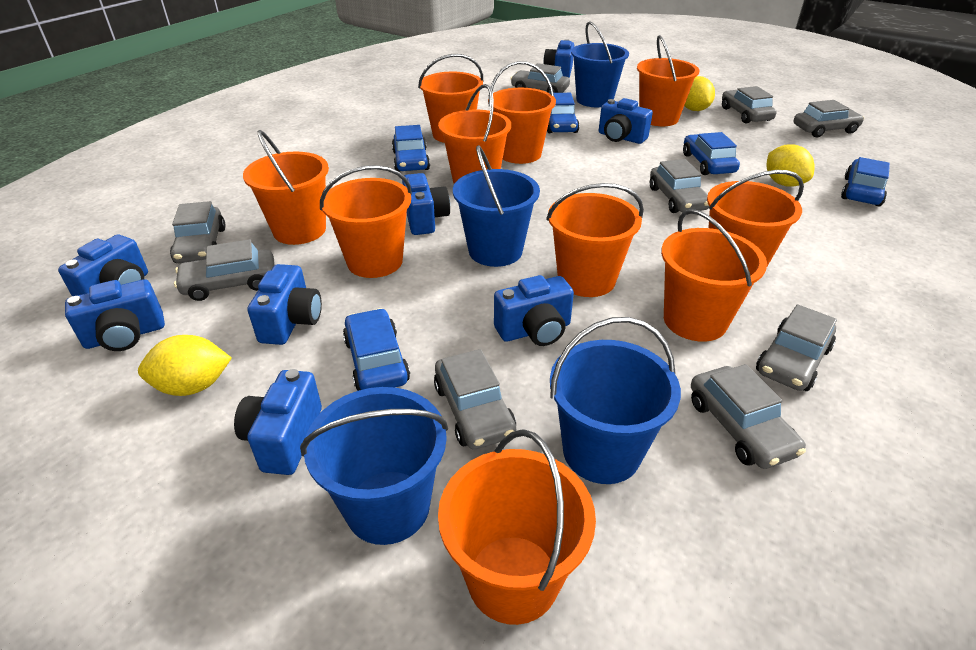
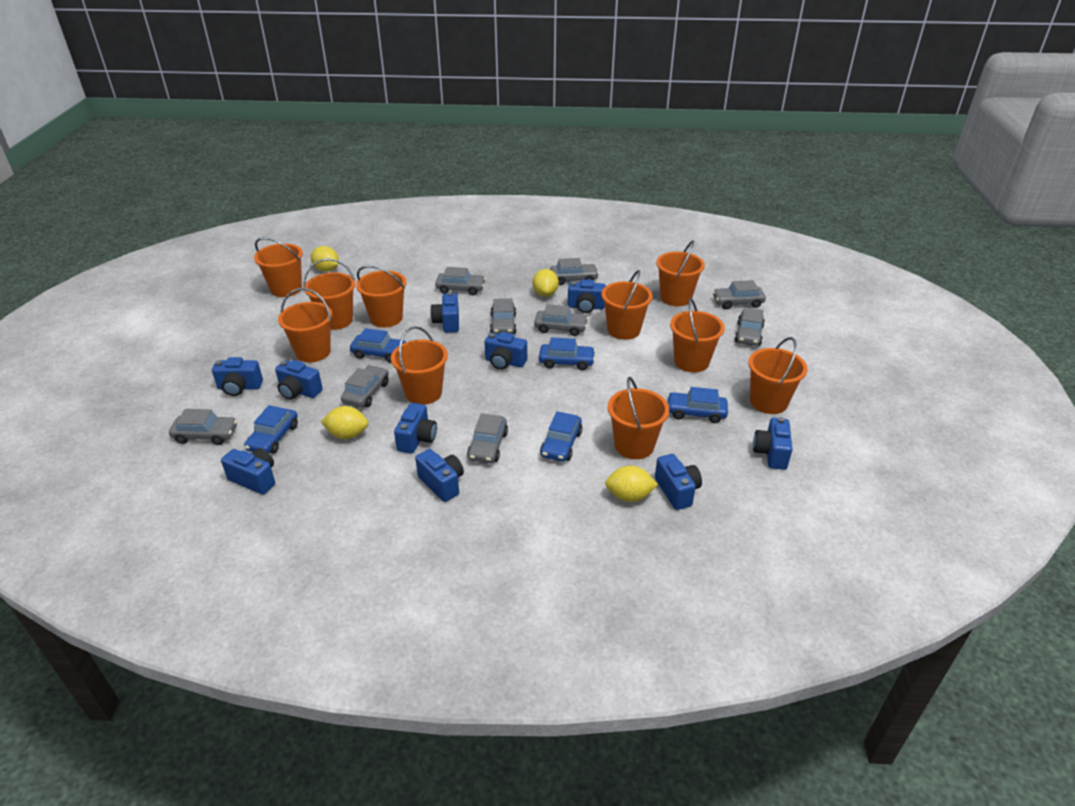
blue bucket: 4 -> 0
blue camera: 8 -> 10
yellow lemon: 3 -> 4

